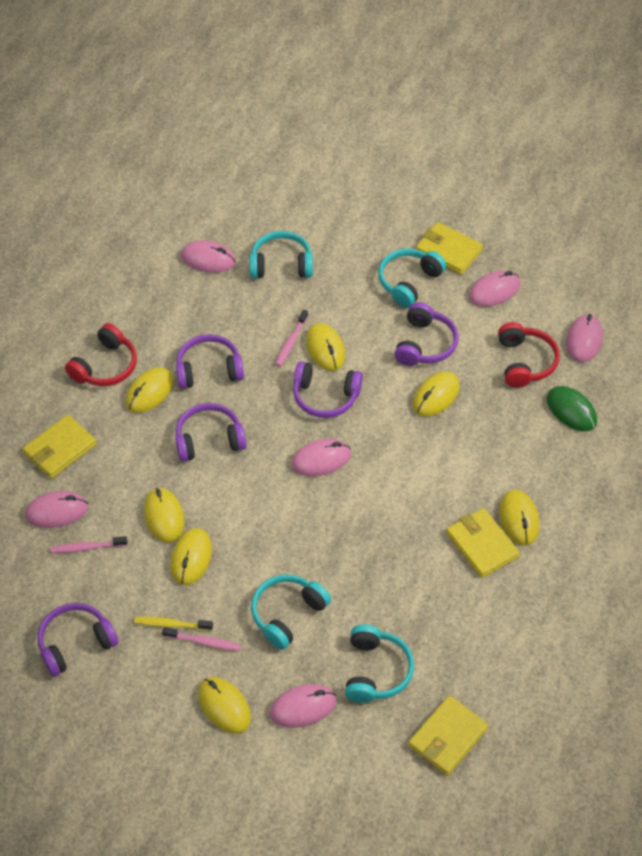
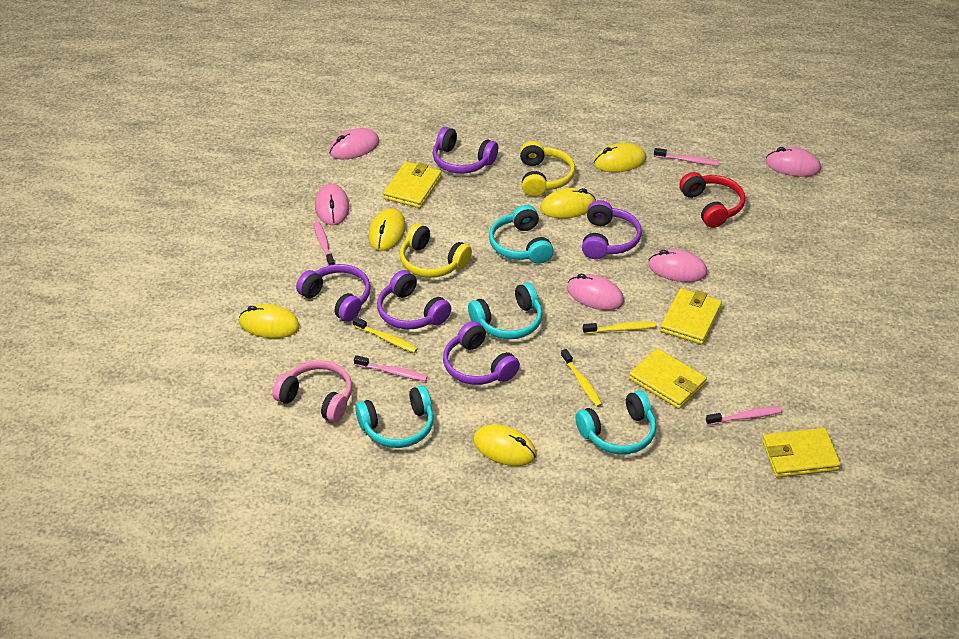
green mouse: 1 -> 0
pink headphones: 0 -> 1
pink mouse: 6 -> 5
pink toothbrush: 3 -> 4
red headphones: 2 -> 1
yellow headphones: 0 -> 2
yellow mouse: 7 -> 5
yellow toothbrush: 1 -> 3

